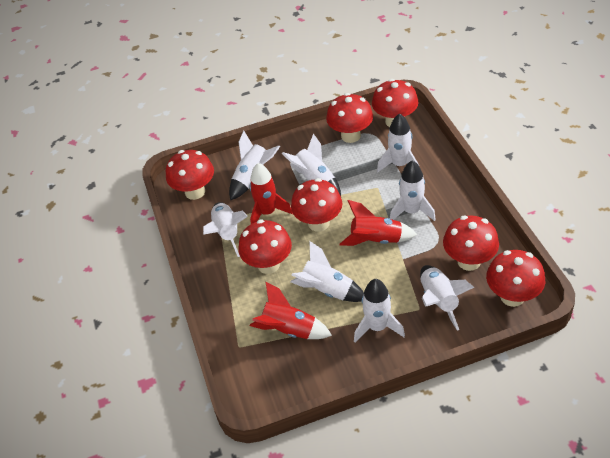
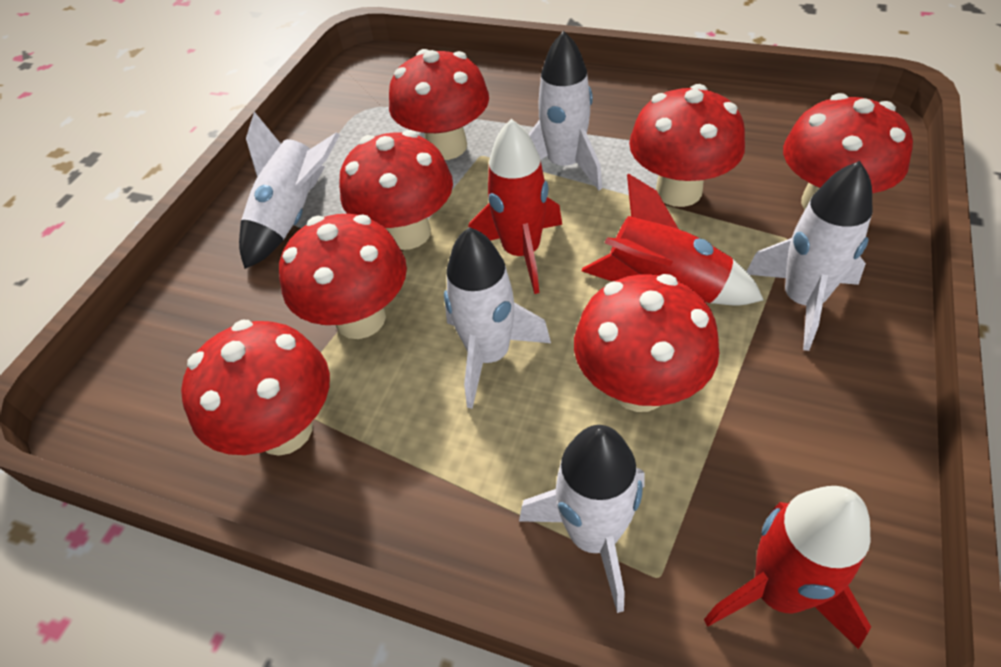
white rocket: 8 -> 5

